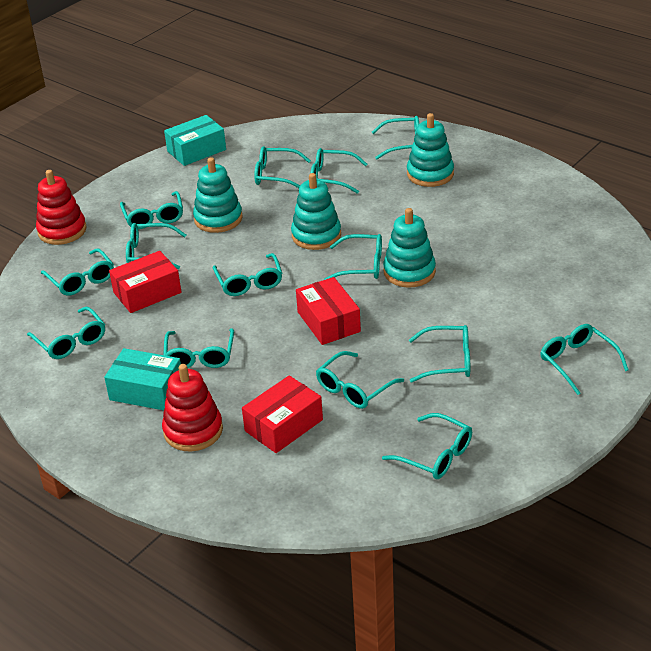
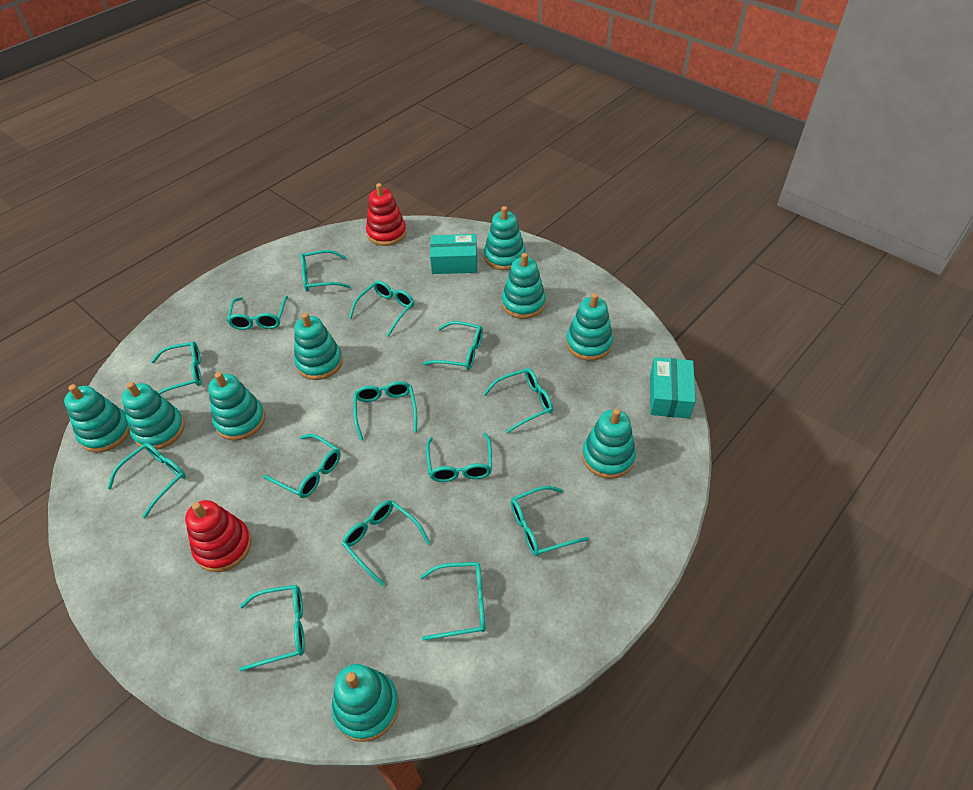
red box: 3 -> 0
turquoise stacking toy: 4 -> 9

